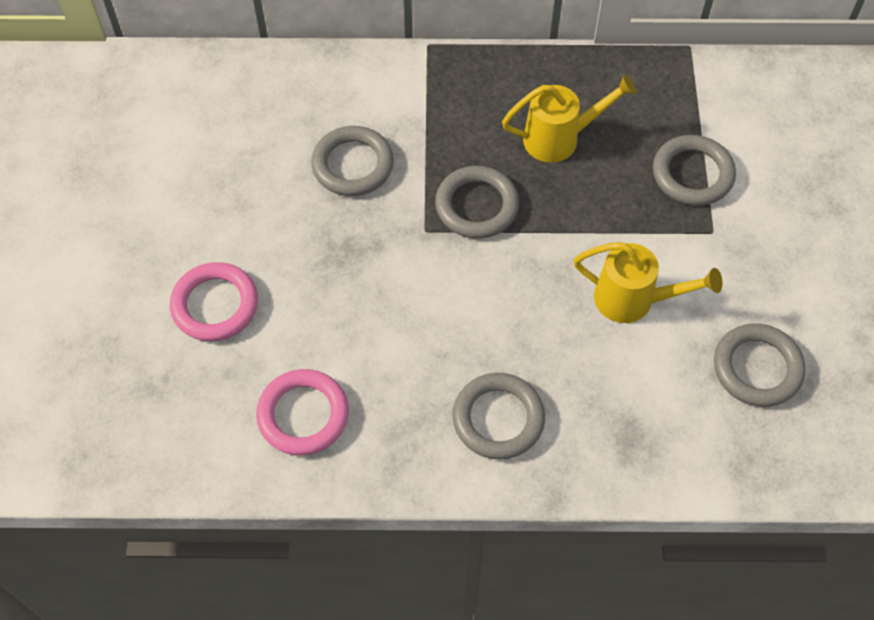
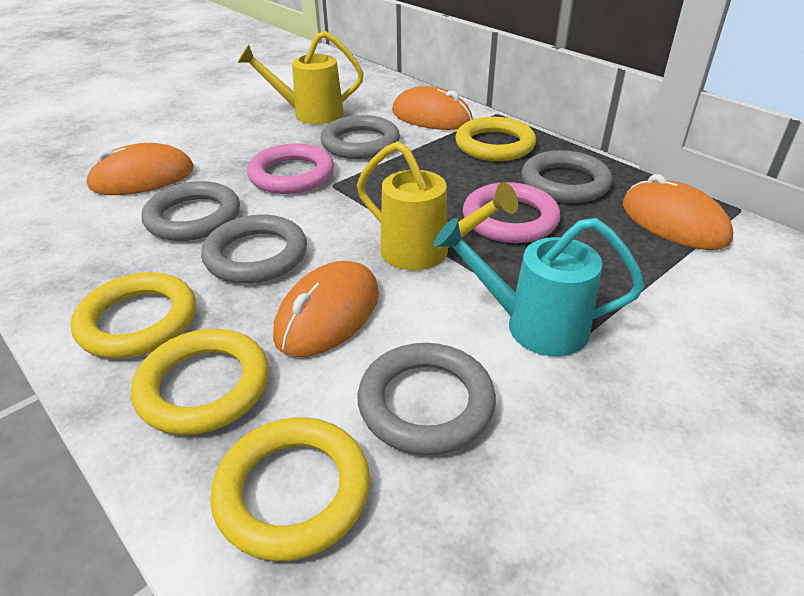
orange mouse: 0 -> 4
turquoise watering can: 0 -> 1
yellow ring: 0 -> 4

